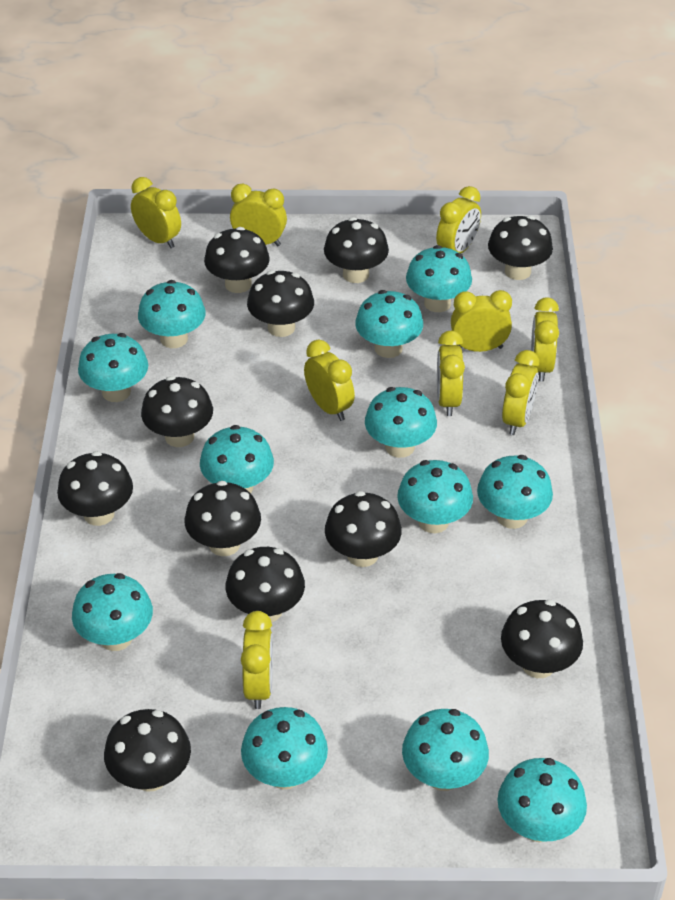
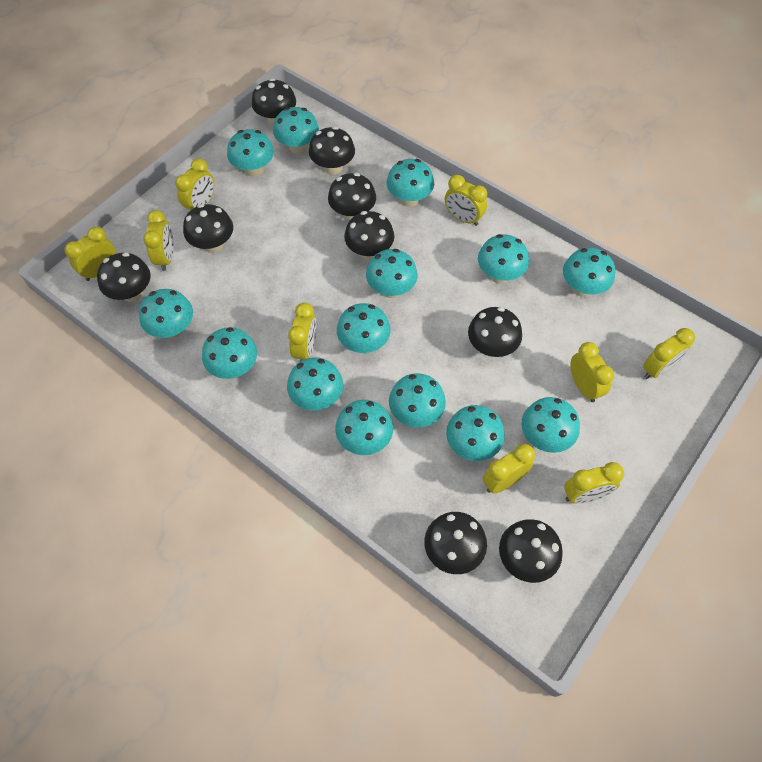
black mushroom: 11 -> 9
turquoise mushroom: 12 -> 14

